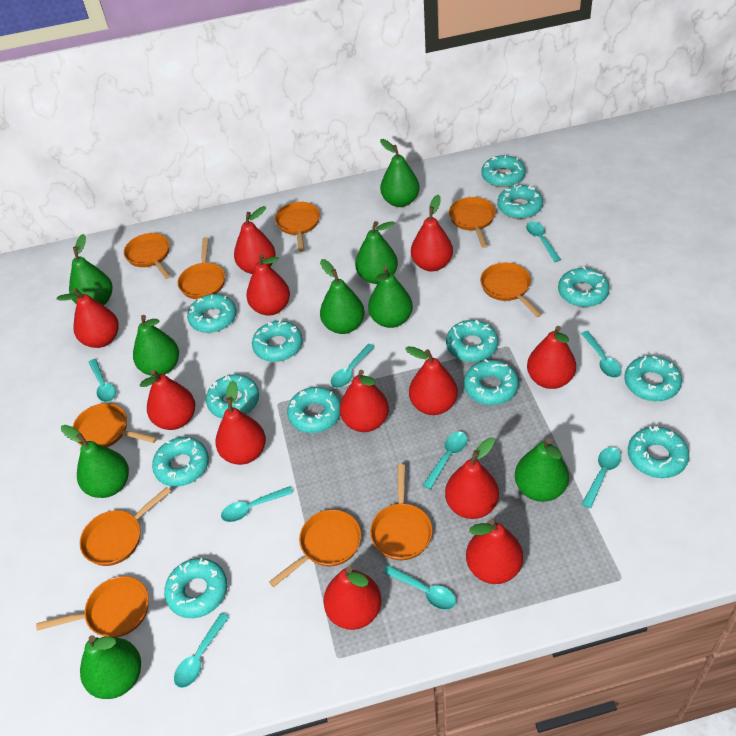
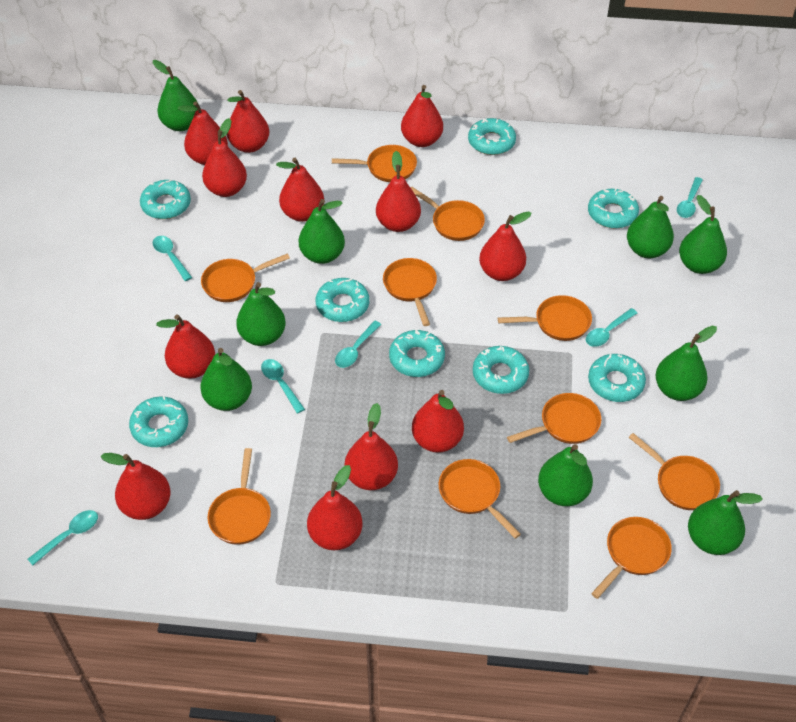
turquoise donut: 13 -> 8
turquoise spoon: 9 -> 6

